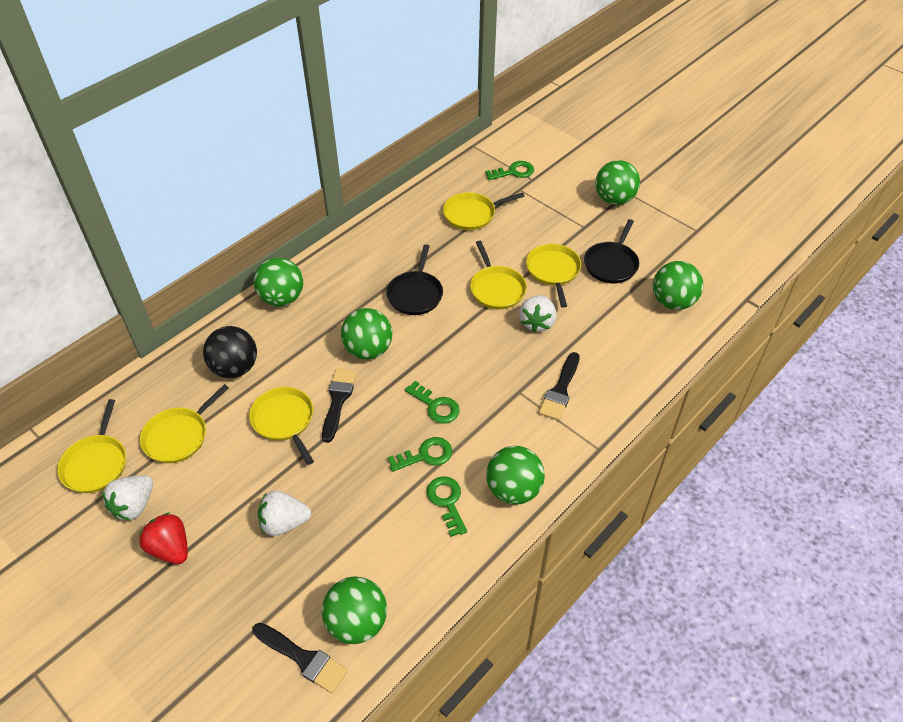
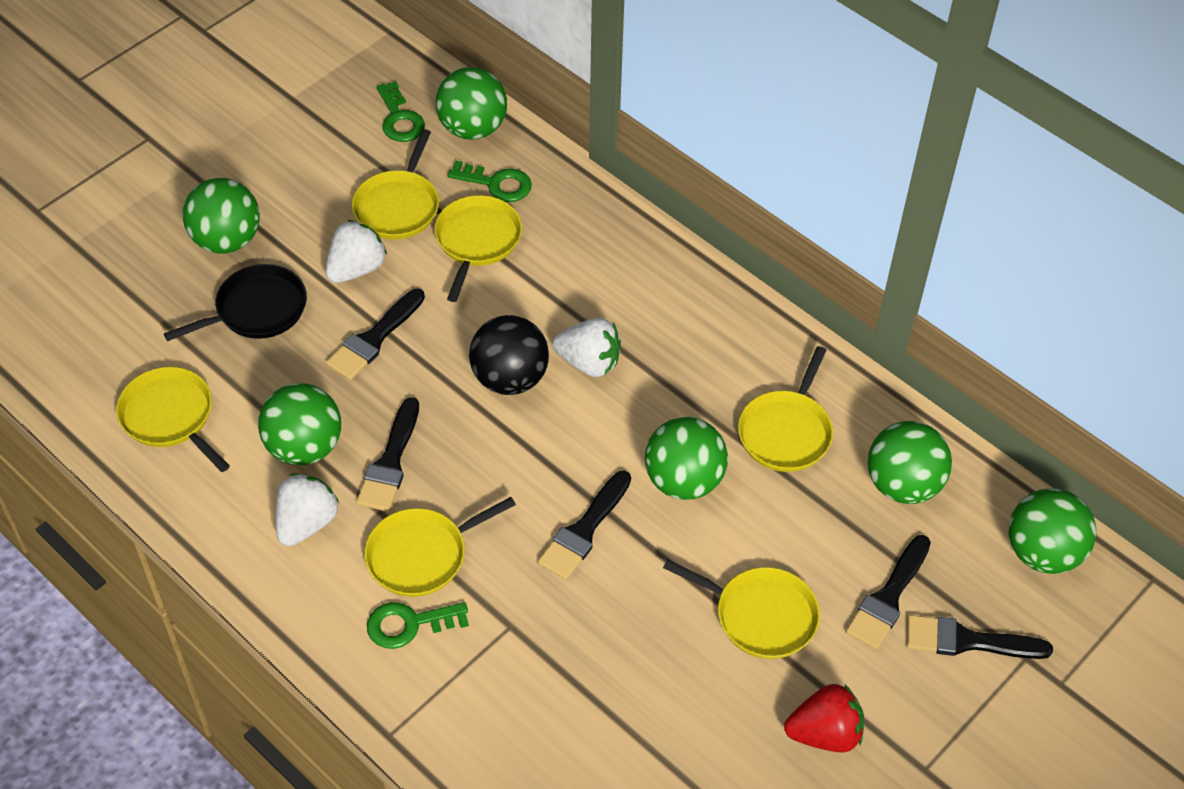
black brush: 3 -> 5
black pan: 2 -> 1
green key: 4 -> 3

